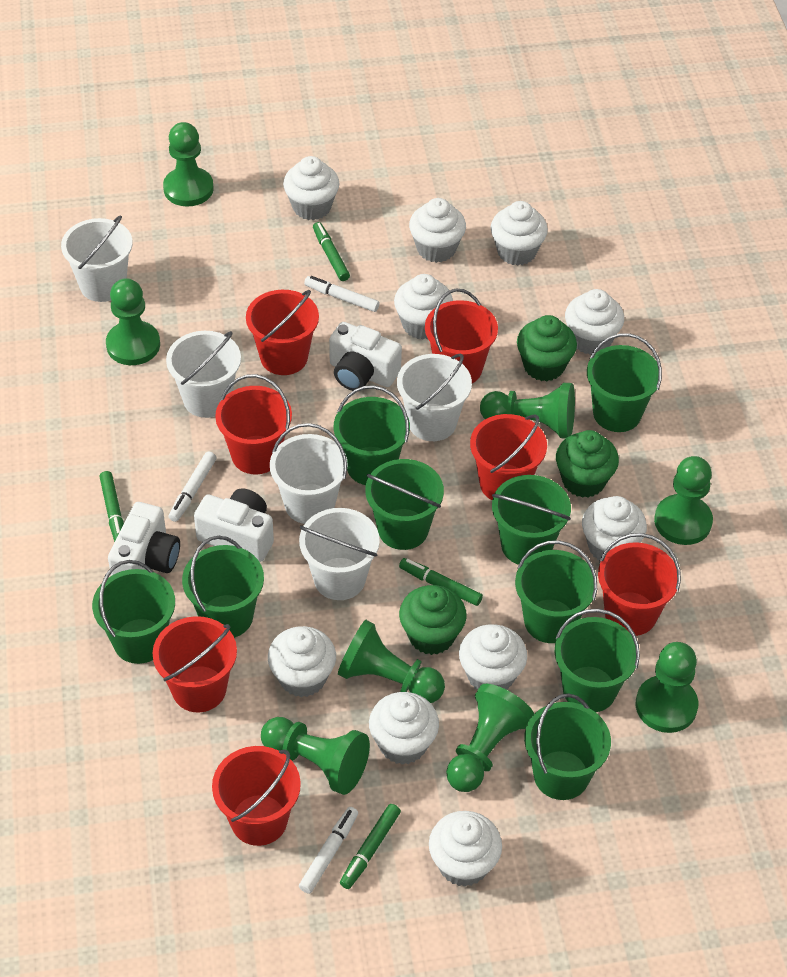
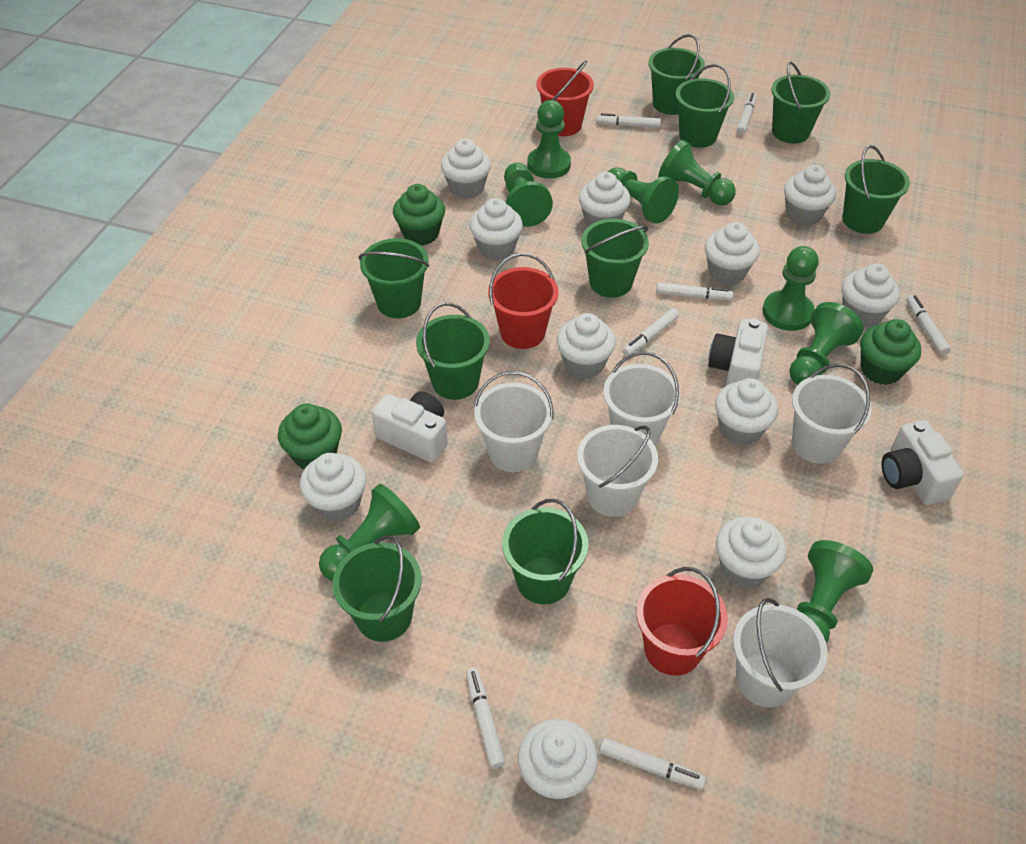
green marker: 4 -> 0
red bucket: 7 -> 3
white cupcake: 10 -> 11
white marker: 3 -> 7

